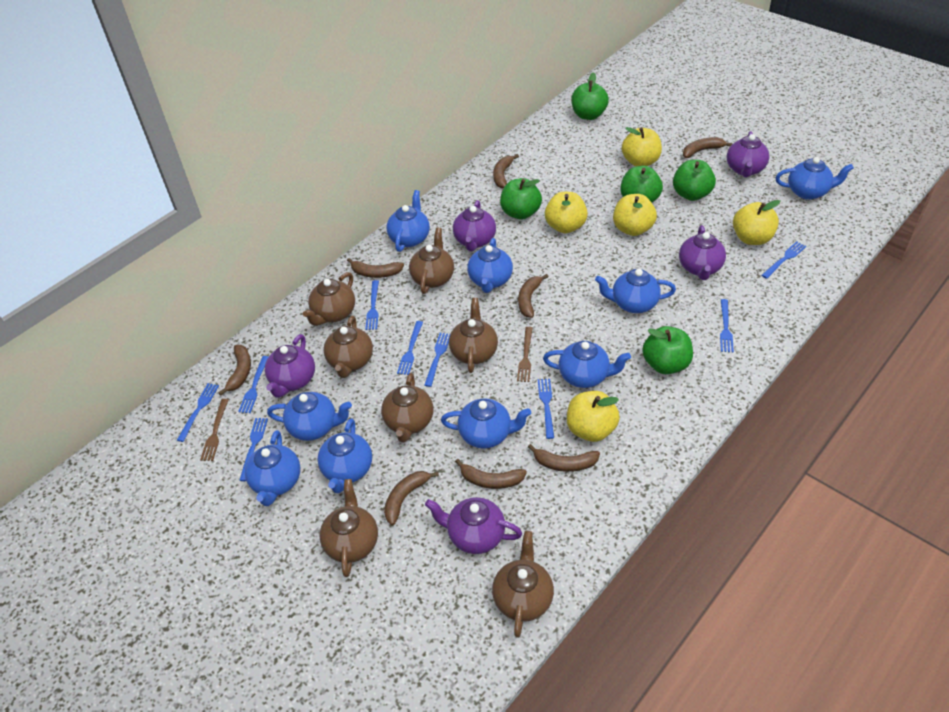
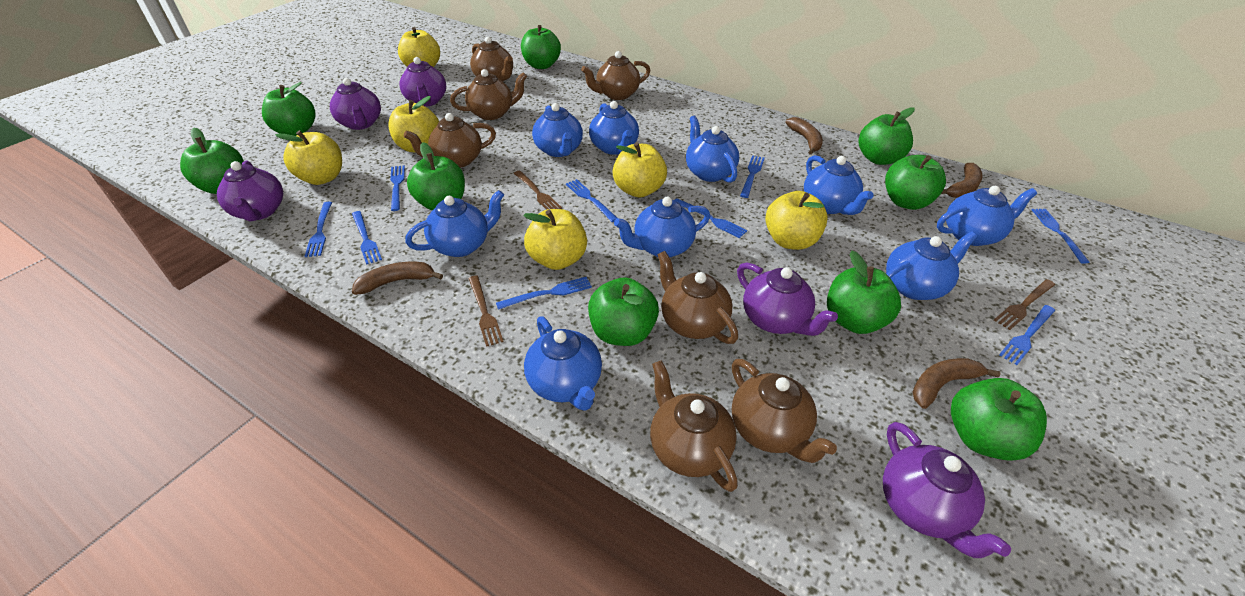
brown banana: 8 -> 4
brown fork: 2 -> 3
green apple: 5 -> 9
yellow apple: 5 -> 6

